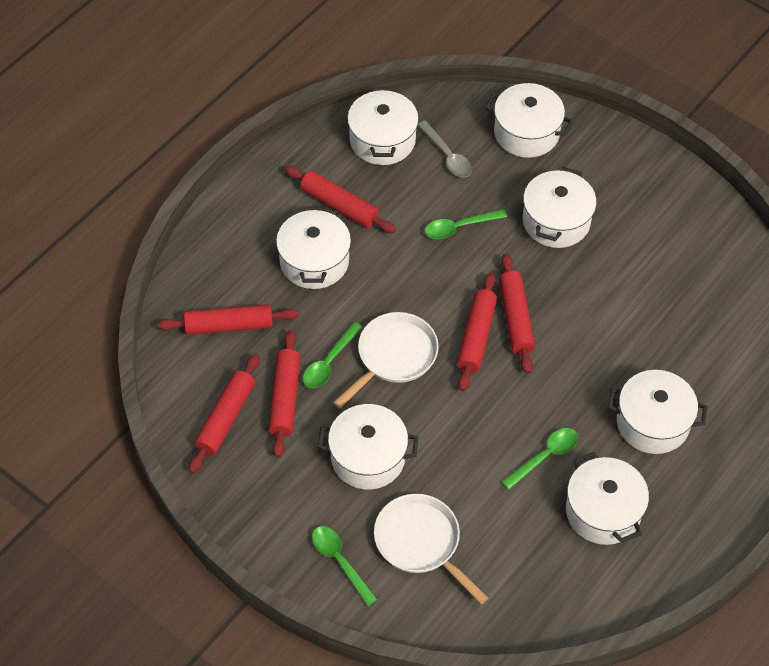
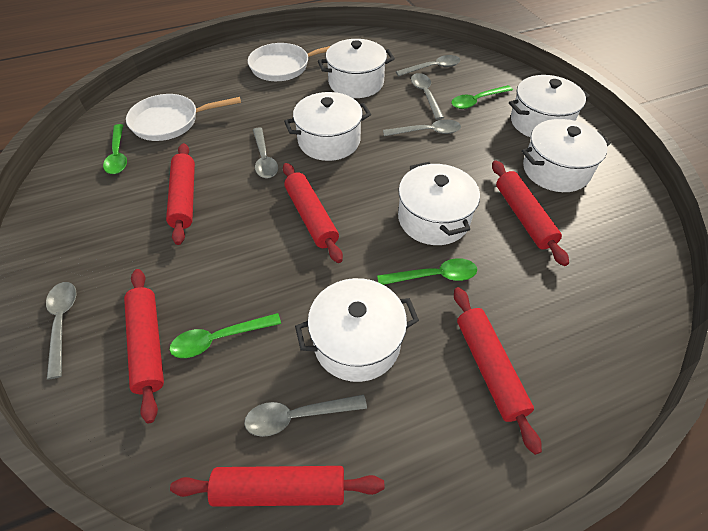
grey spoon: 1 -> 6
white pot: 7 -> 6

